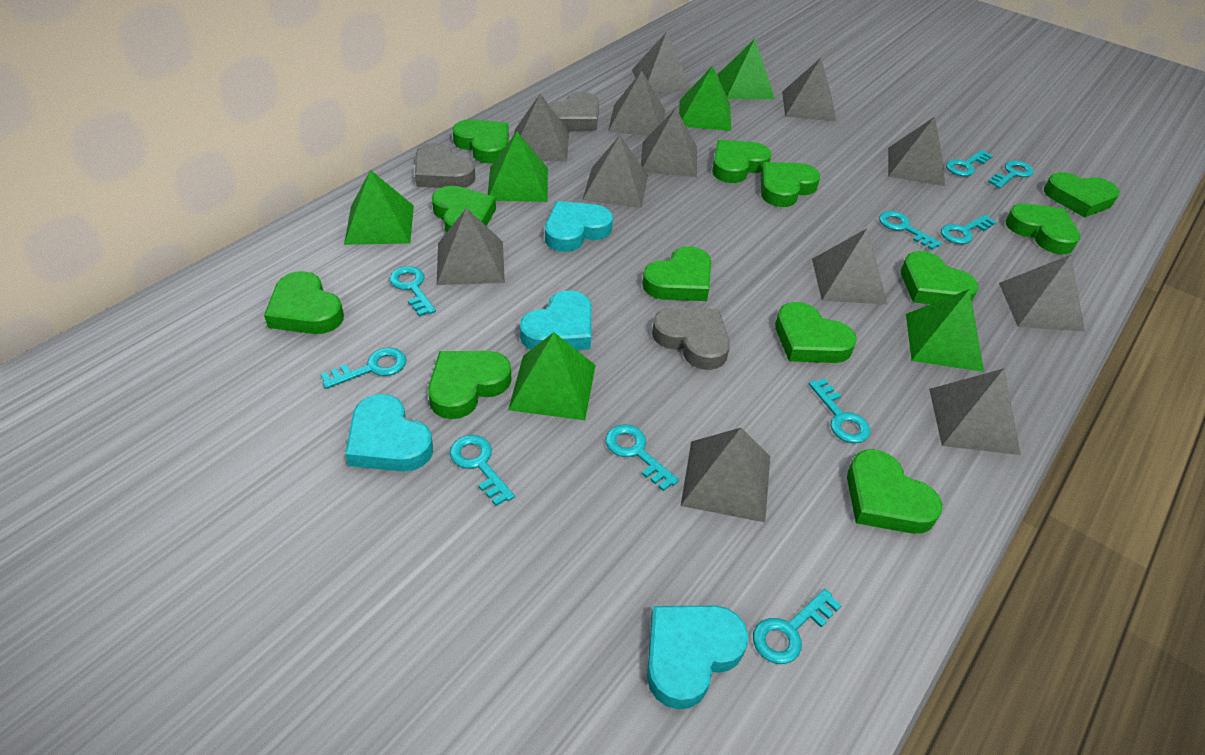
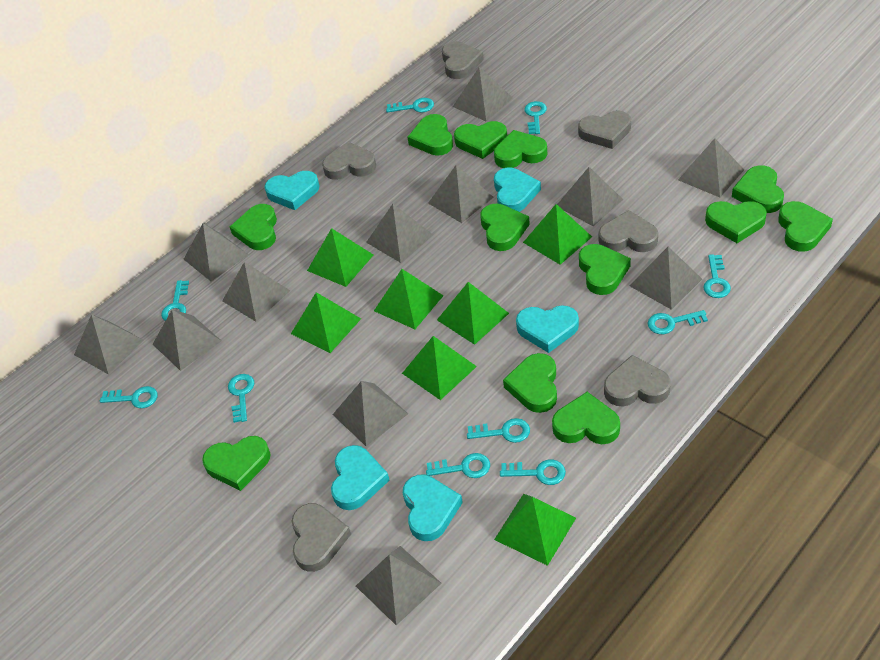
green pyramid: 6 -> 7
grey heart: 3 -> 6
turquoise heart: 4 -> 5

